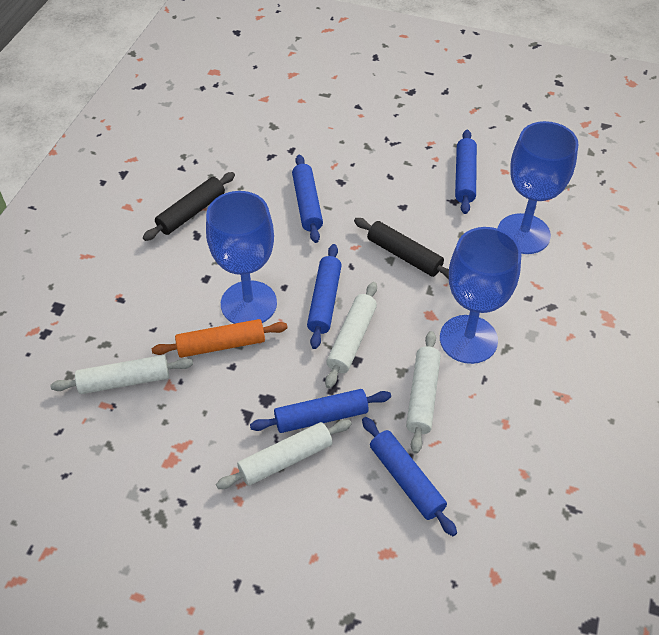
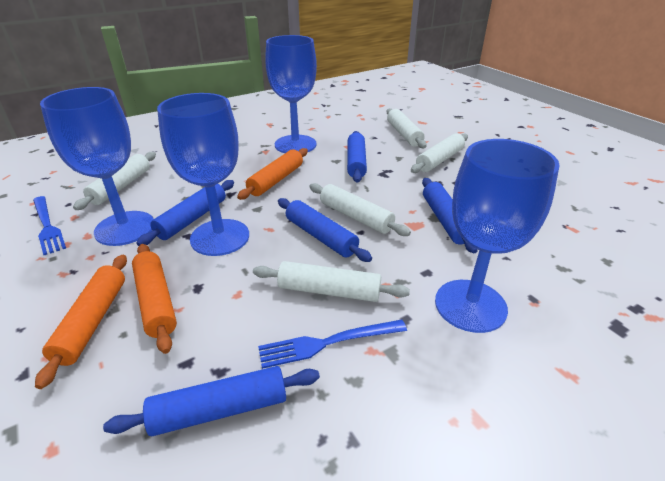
black rolling pin: 2 -> 0
blue fork: 0 -> 2
blue goblet: 3 -> 4
orange rolling pin: 1 -> 3
white rolling pin: 4 -> 5

